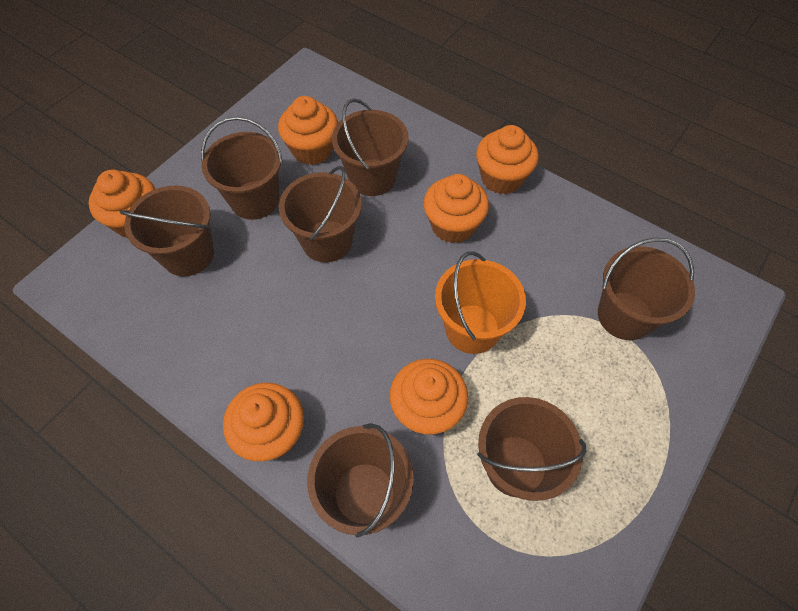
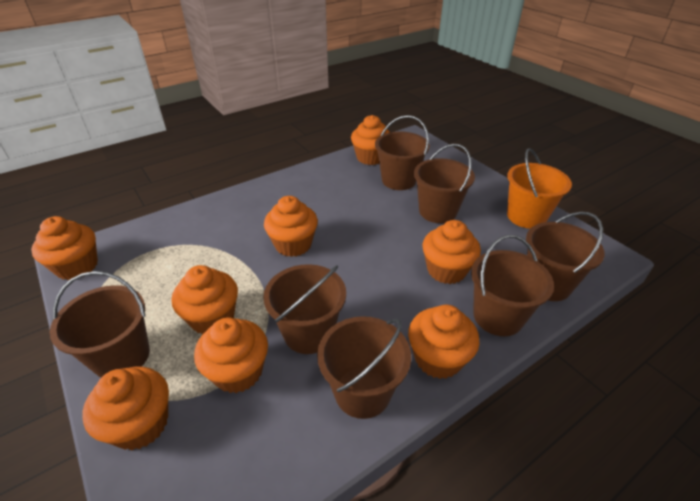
orange cupcake: 6 -> 8

